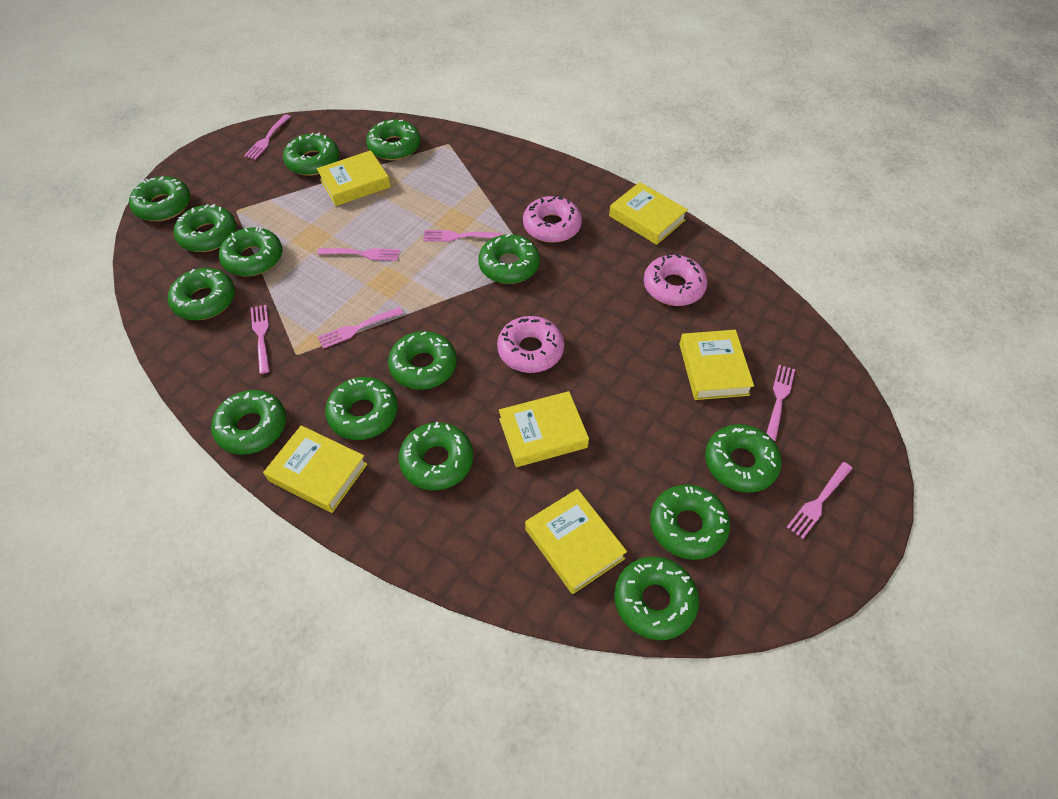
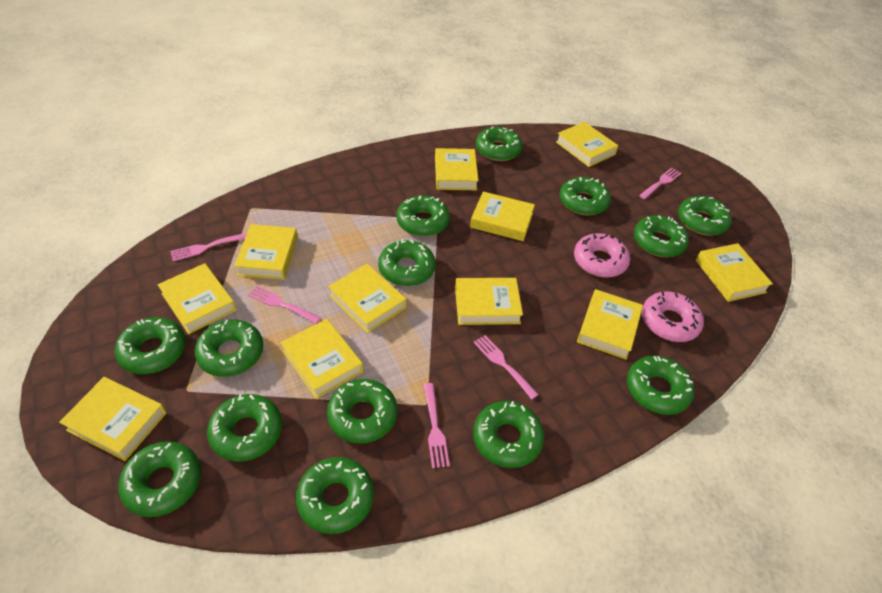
pink donut: 3 -> 2
pink fork: 7 -> 5
yellow book: 6 -> 11

